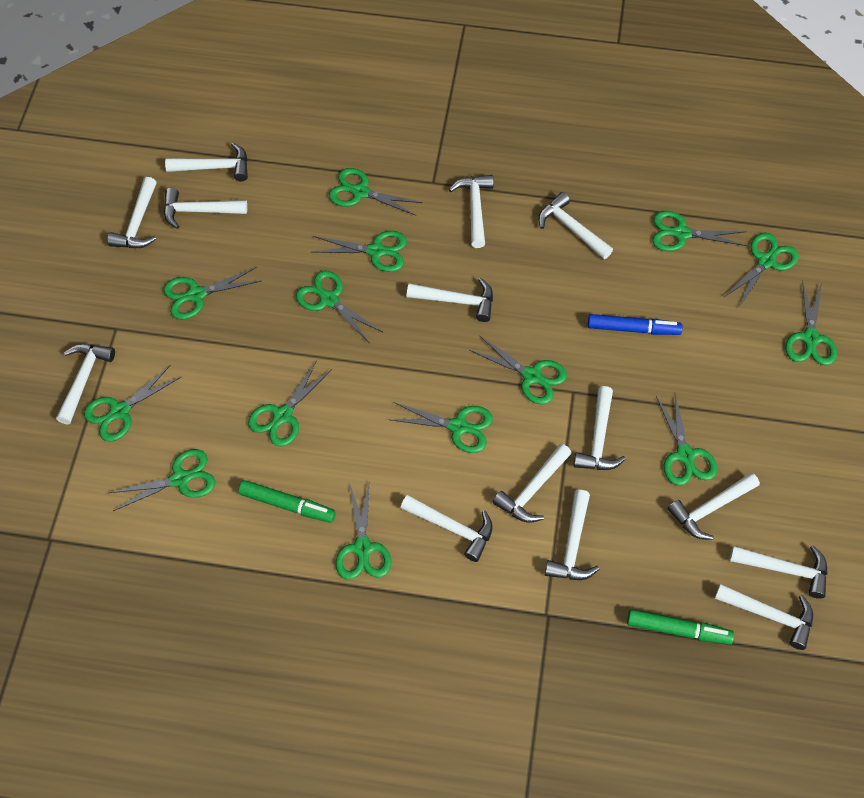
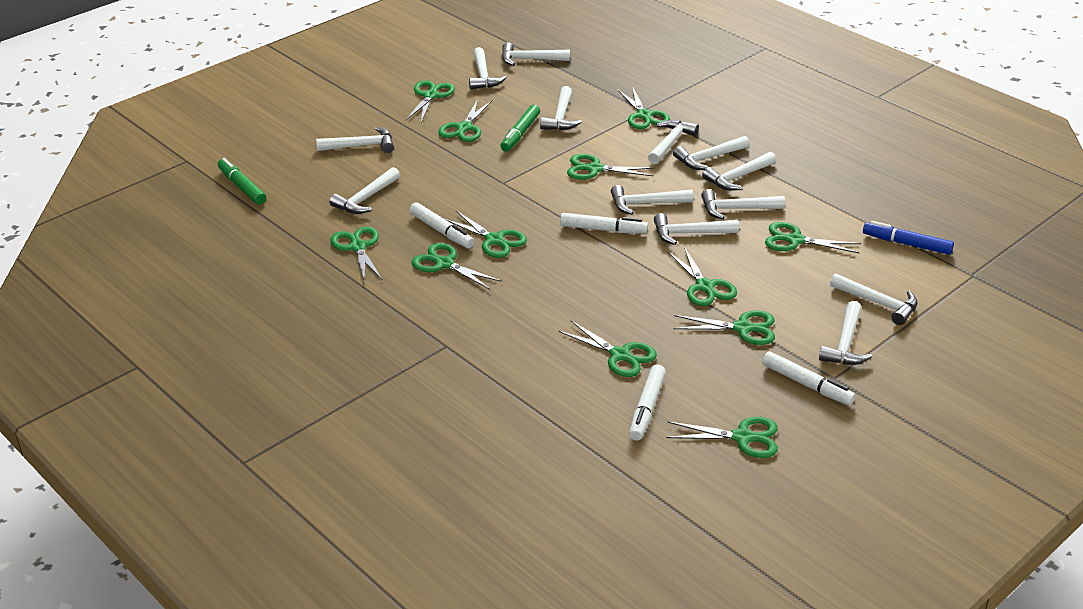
green scissors: 14 -> 12
white hammer: 14 -> 13
white marker: 0 -> 4

